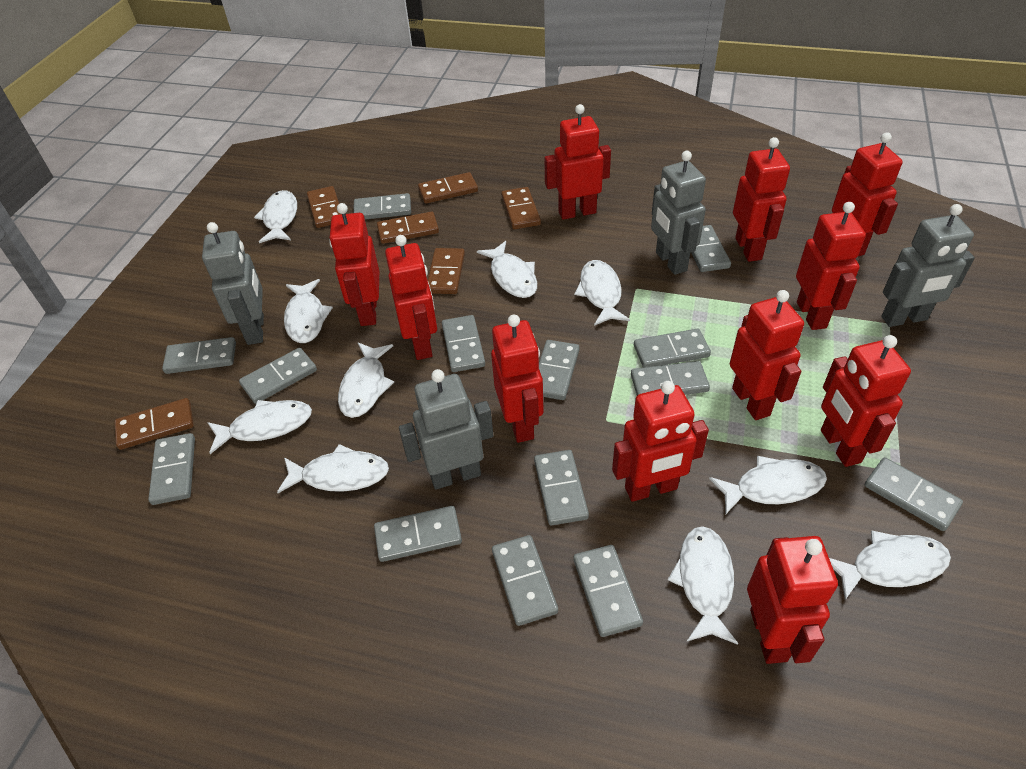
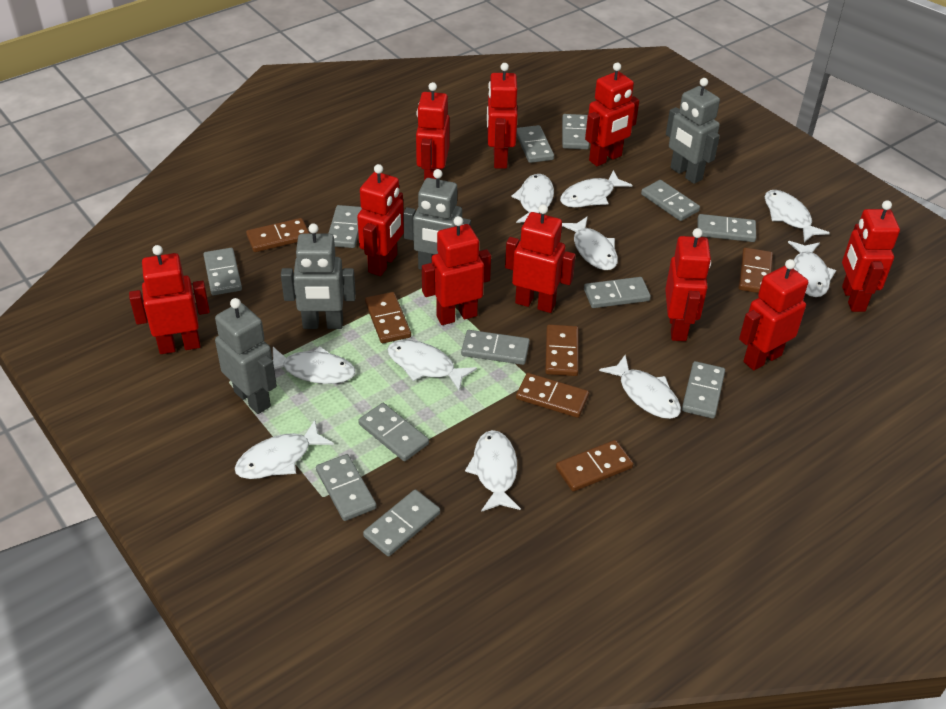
grey domino: 14 -> 12
red robot: 11 -> 10

